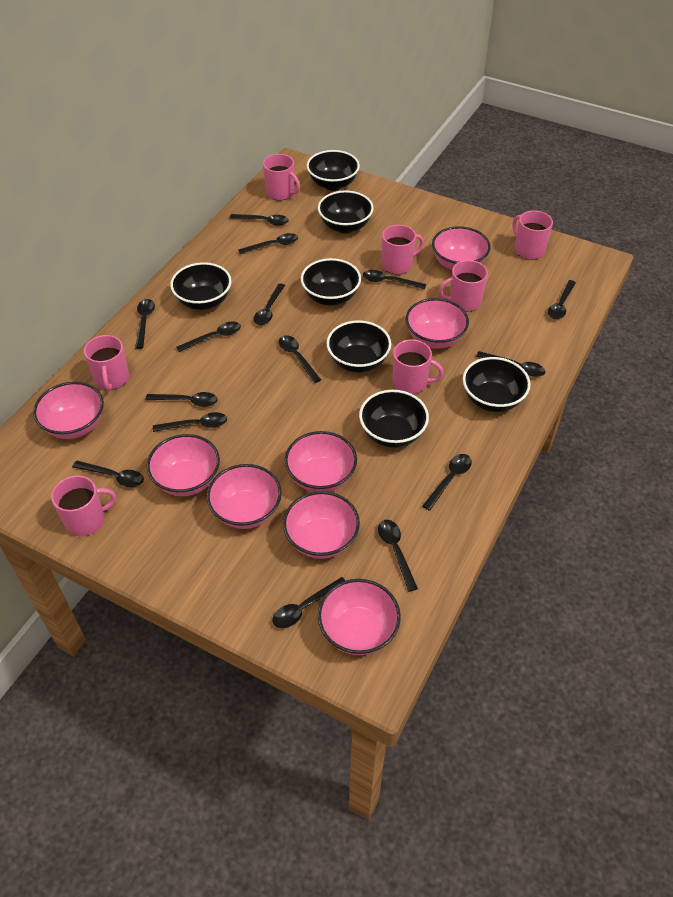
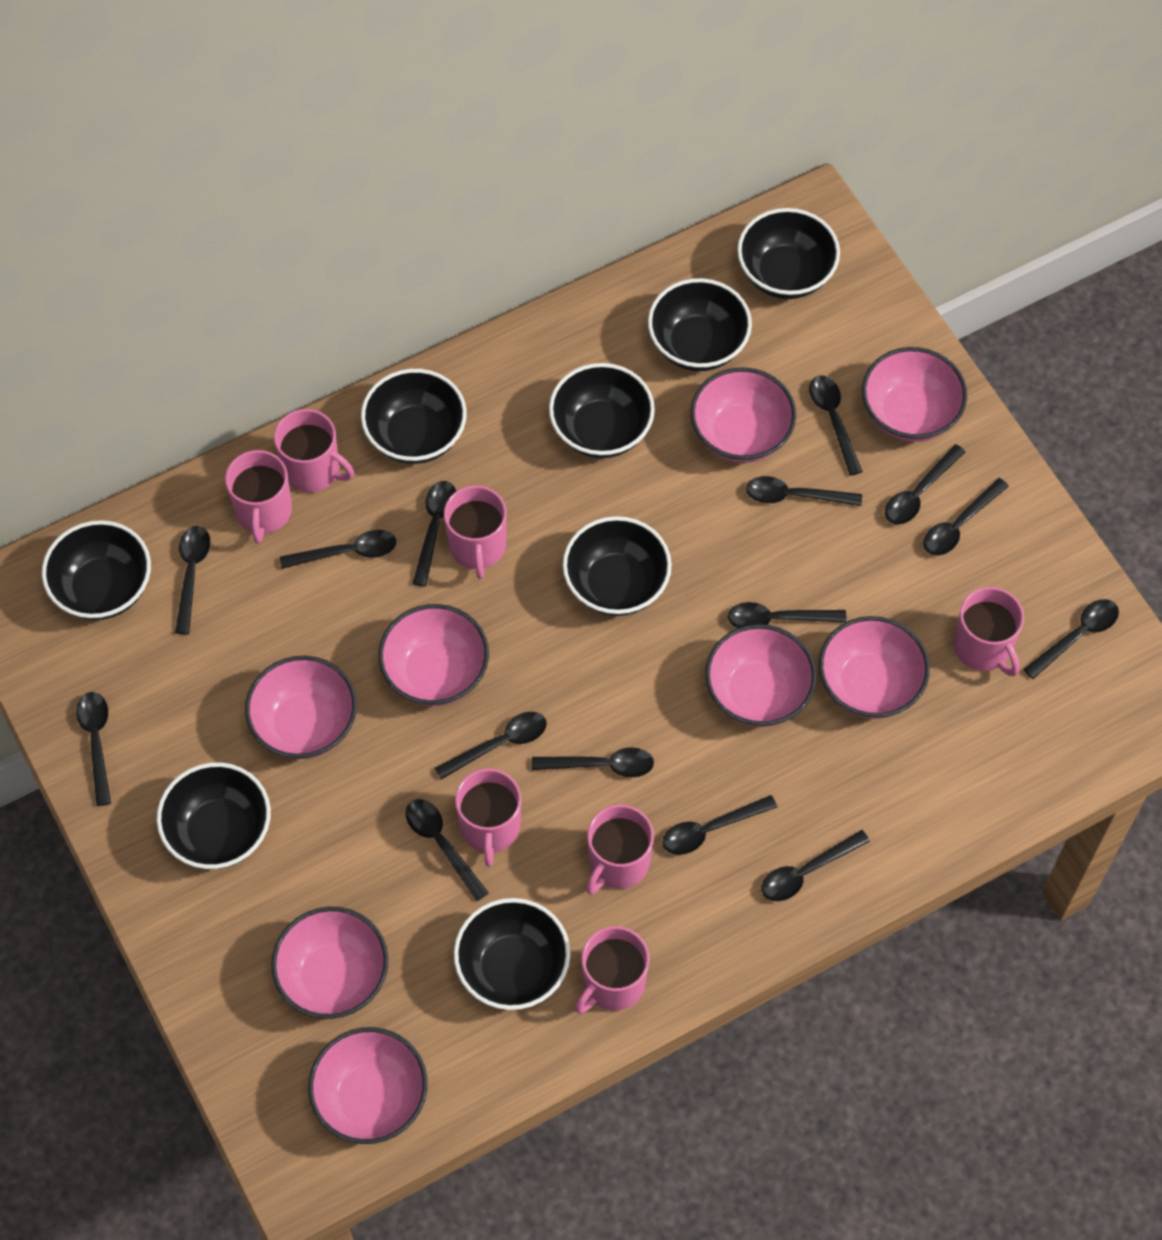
black bowl: 7 -> 8

